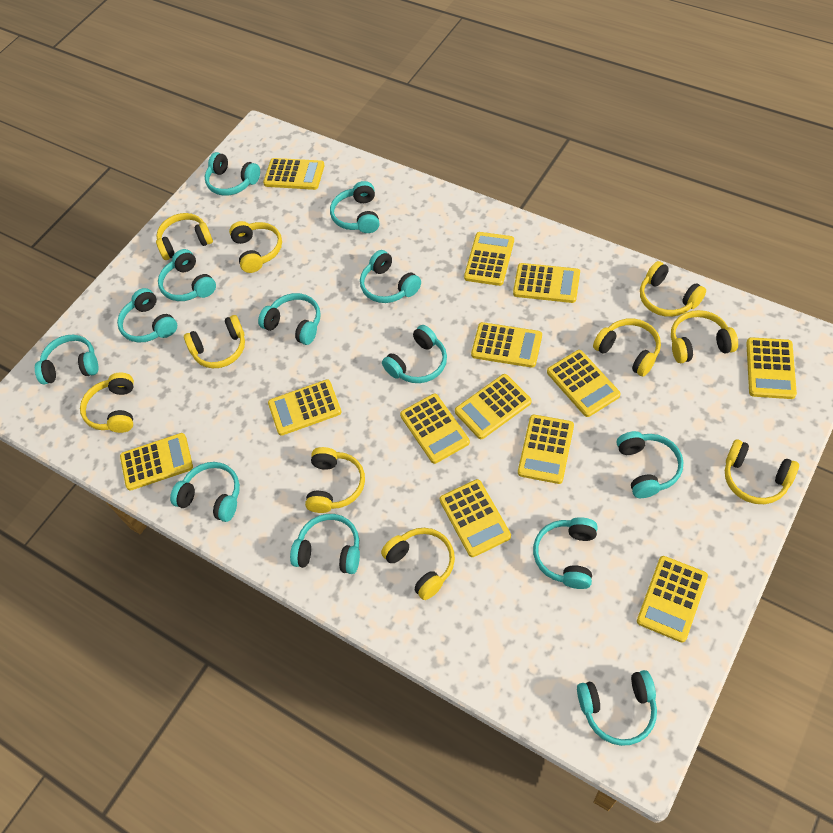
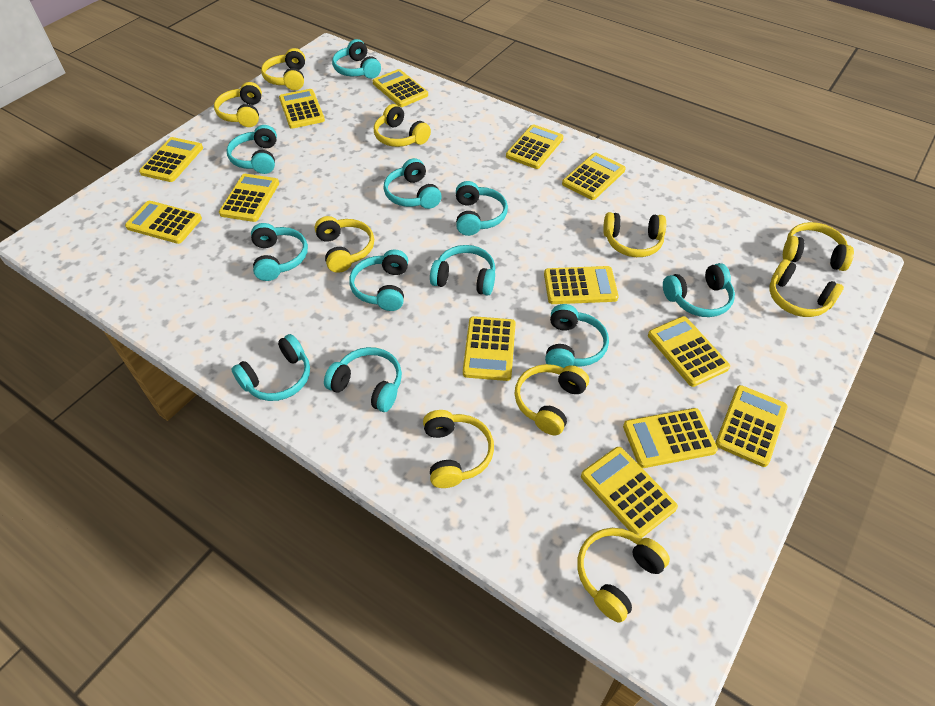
turquoise headphones: 13 -> 11

